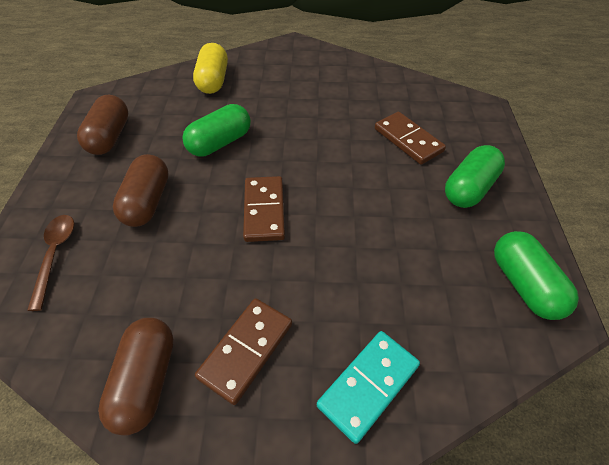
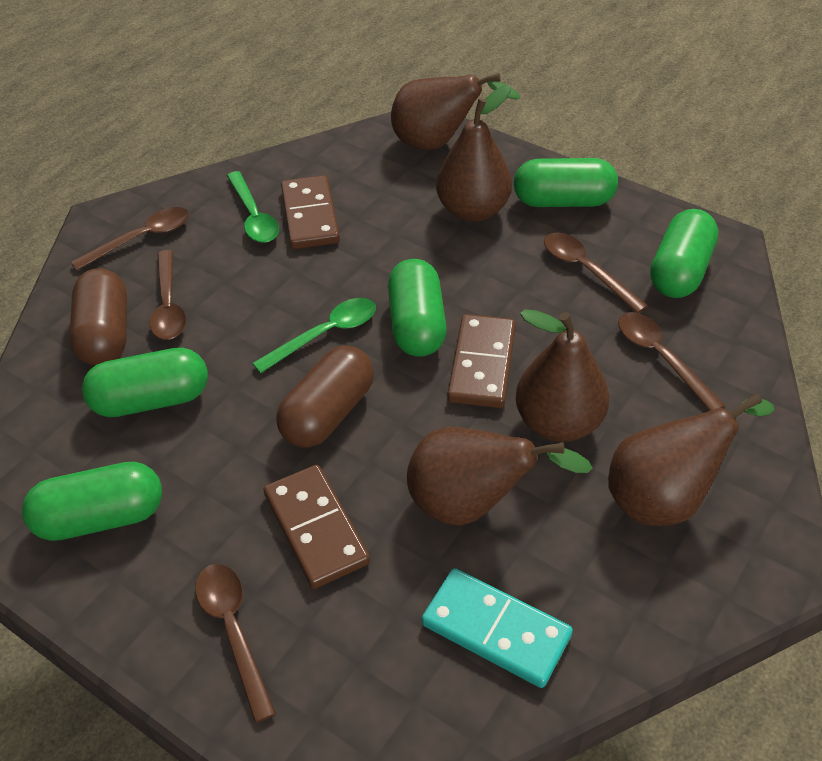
brown capsule: 3 -> 2
brown pear: 0 -> 5
brown spoon: 1 -> 5
green capsule: 3 -> 5
green spoon: 0 -> 2
yellow capsule: 1 -> 0

